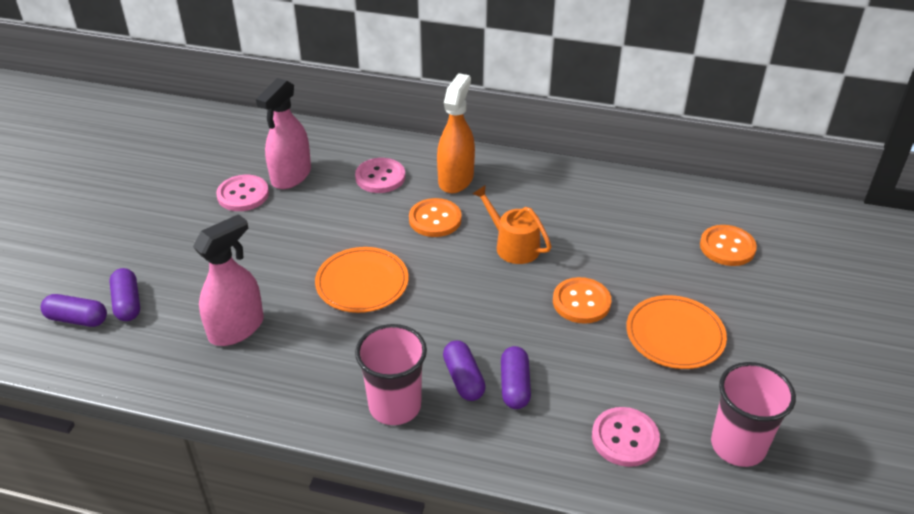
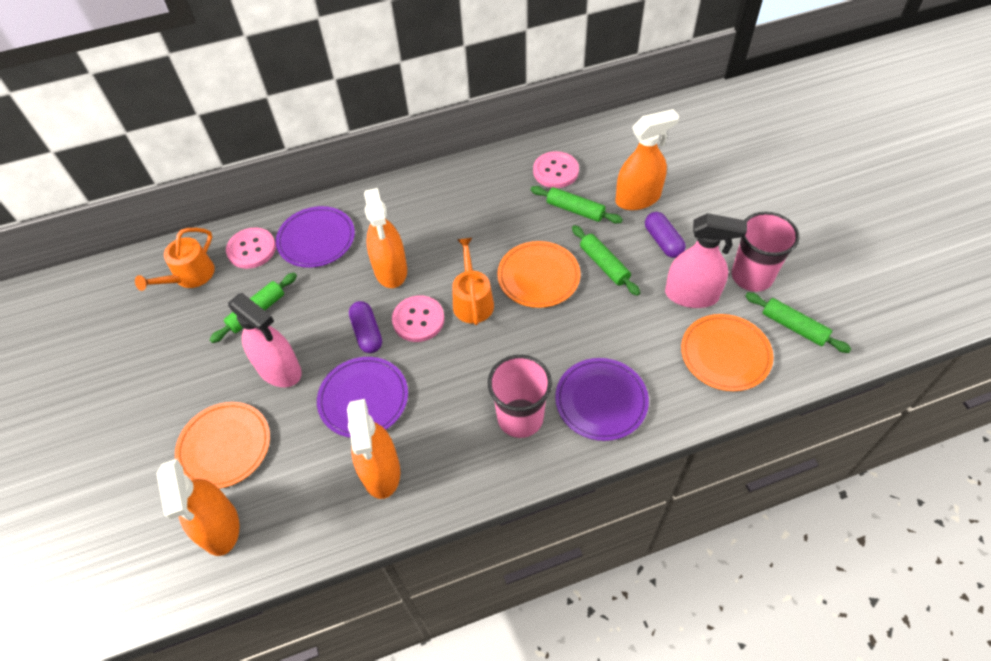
green rolling pin: 0 -> 4
orange button: 3 -> 0
orange plate: 2 -> 3
orange spray bottle: 1 -> 4
orange watering can: 1 -> 2
purple capsule: 4 -> 2
purple plate: 0 -> 3

